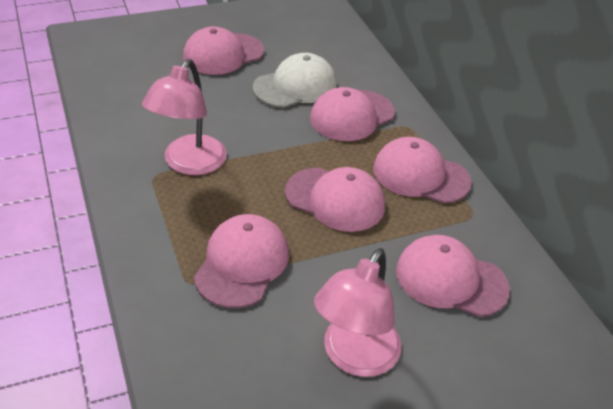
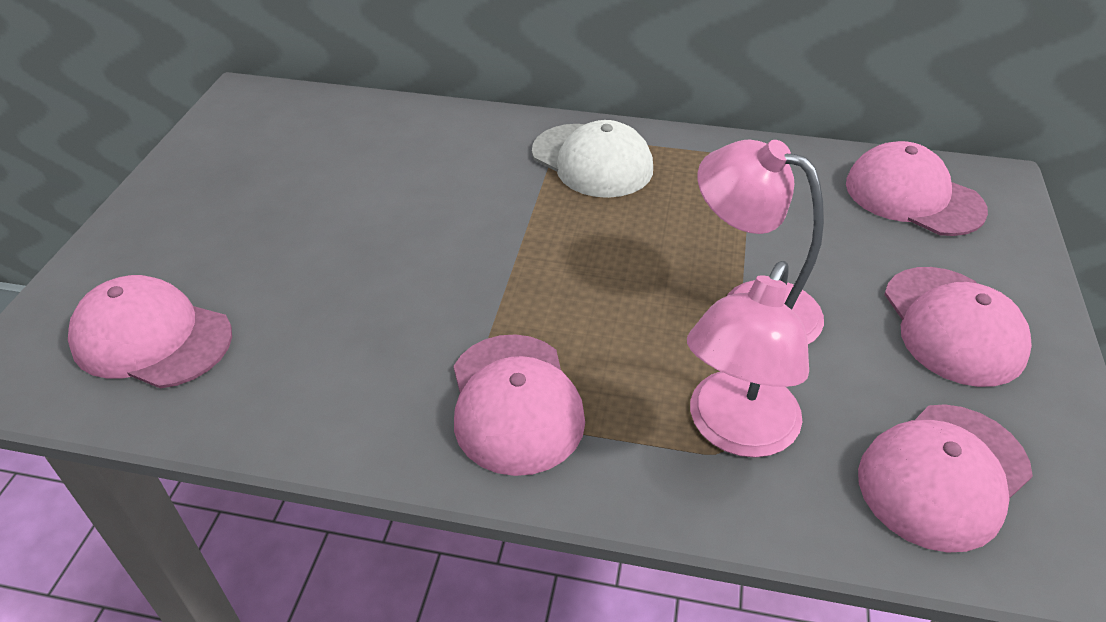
pink cap: 6 -> 5

